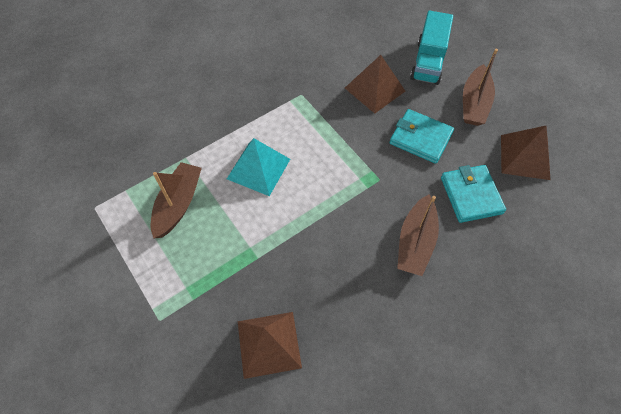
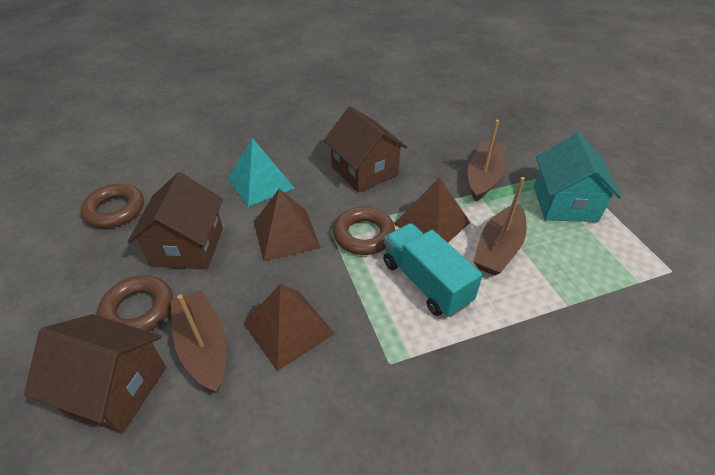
brown house: 0 -> 3
brown ring: 0 -> 3
turquoise house: 0 -> 1
turquoise wallet: 2 -> 0

